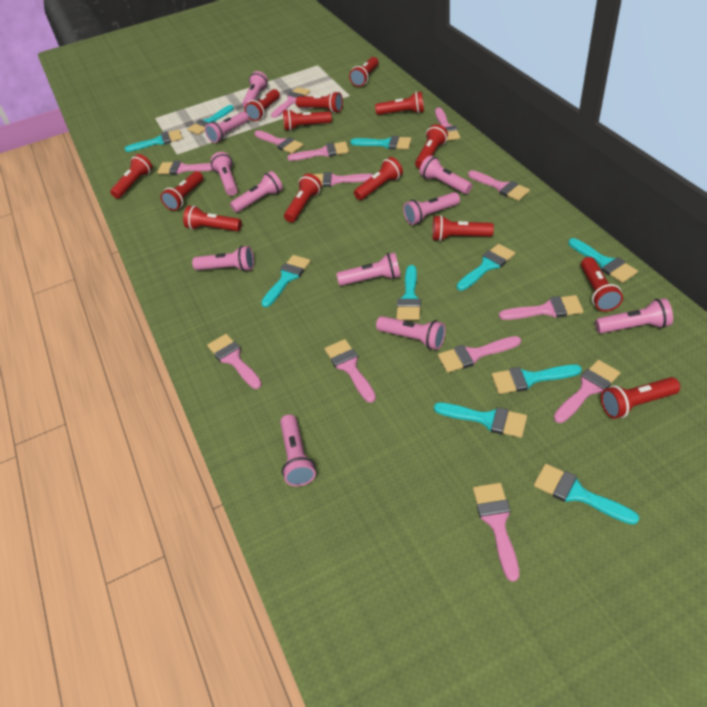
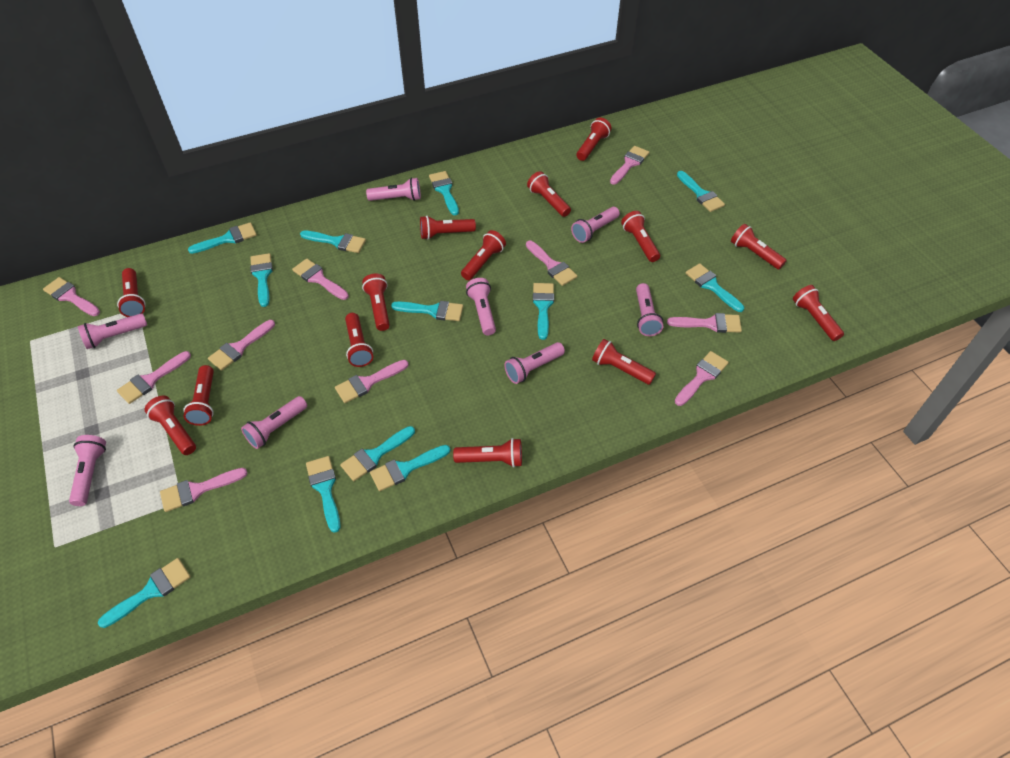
pink brush: 13 -> 10
pink flashlight: 11 -> 8
turquoise brush: 10 -> 12

